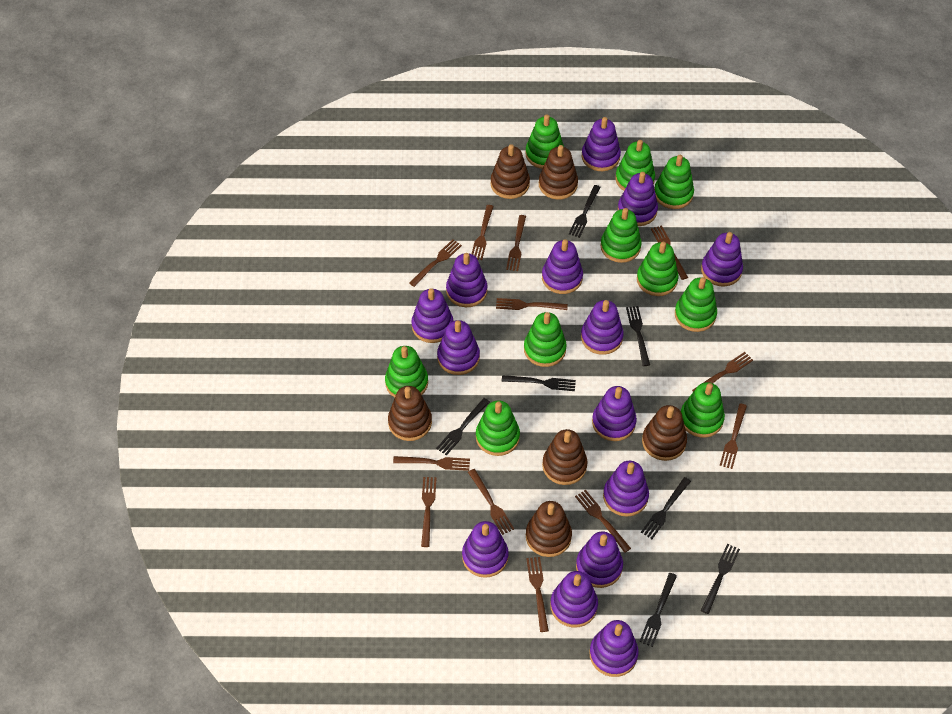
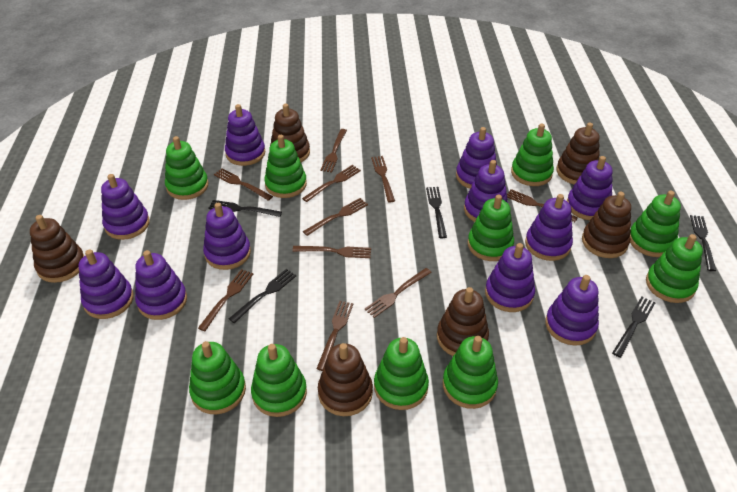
black fork: 7 -> 5
brown fork: 12 -> 10
purple stacking toy: 14 -> 11

